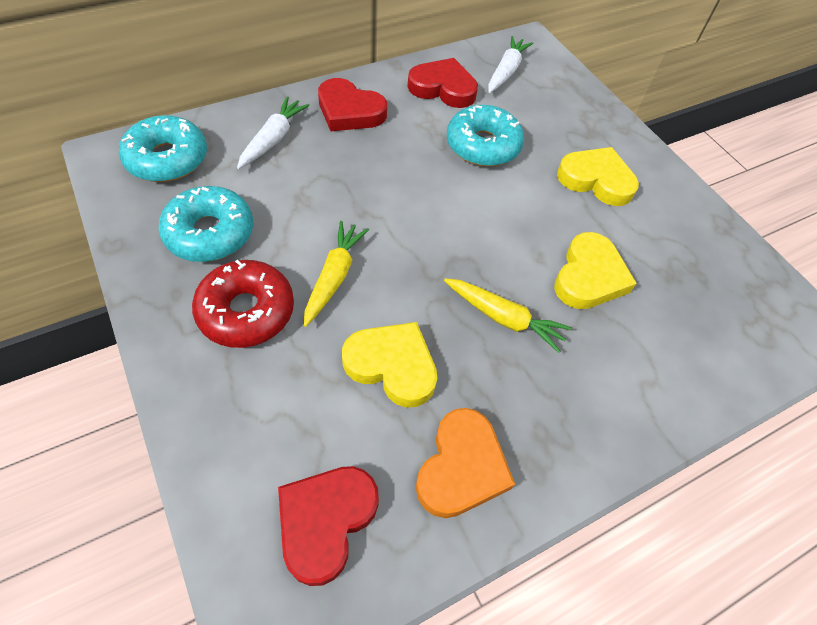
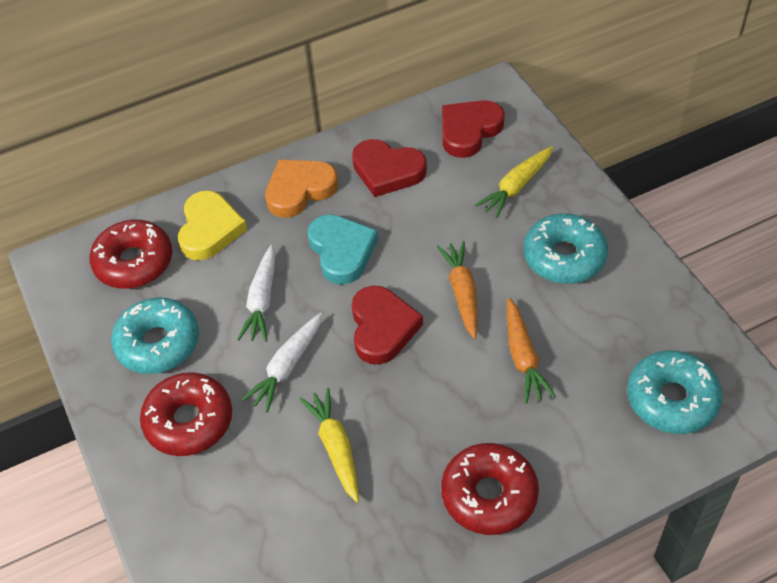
orange carrot: 0 -> 2
red donut: 1 -> 3
turquoise heart: 0 -> 1
yellow heart: 3 -> 1

